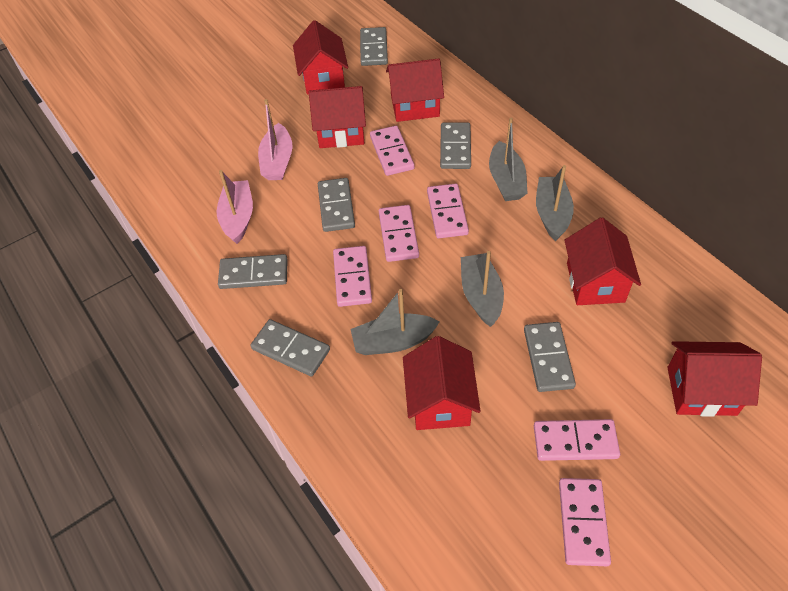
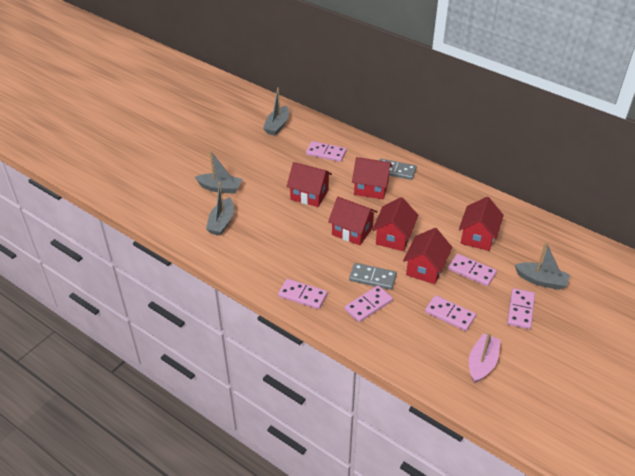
grey domino: 6 -> 2
pink boat: 2 -> 1

